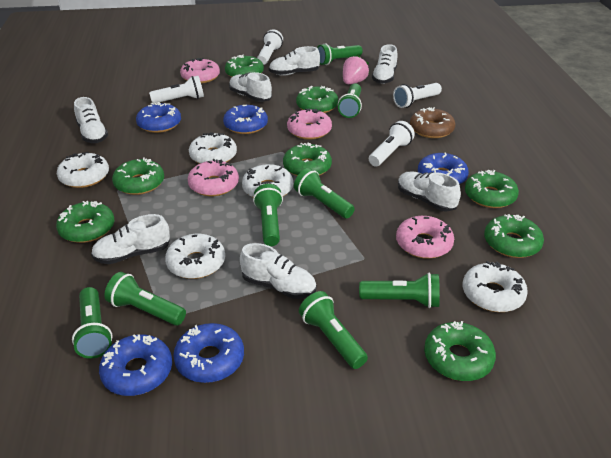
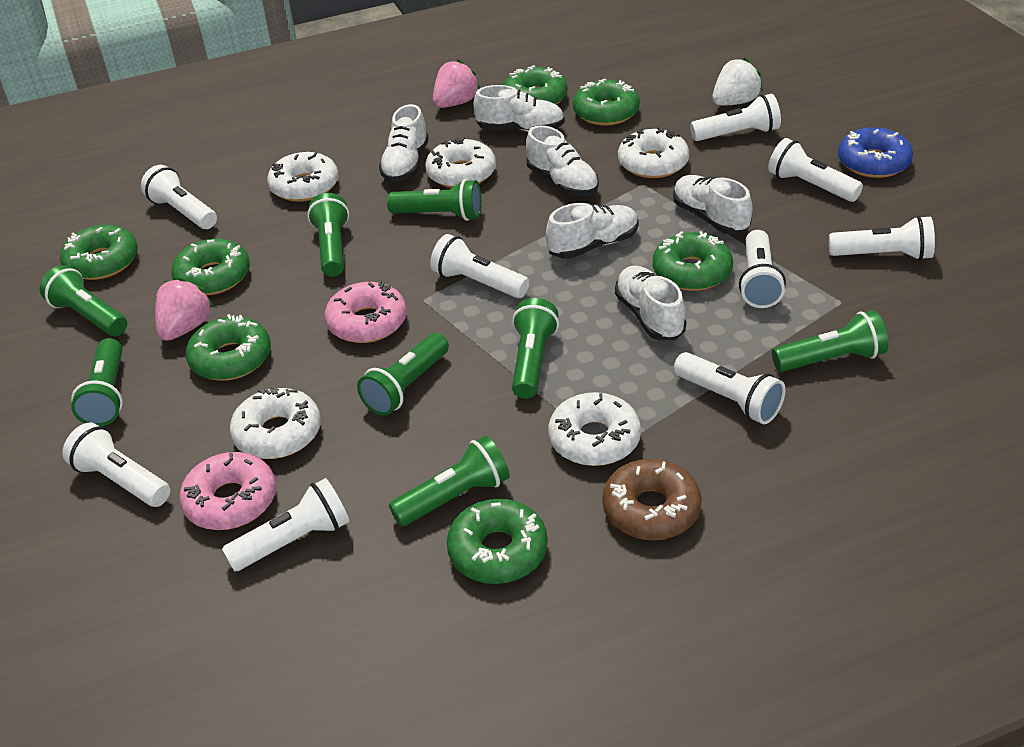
blue donut: 5 -> 1
green donut: 8 -> 7
pink donut: 4 -> 2
pink strawberry: 1 -> 2
white flashlight: 4 -> 9
white shoe: 7 -> 6
white strawberry: 0 -> 1

